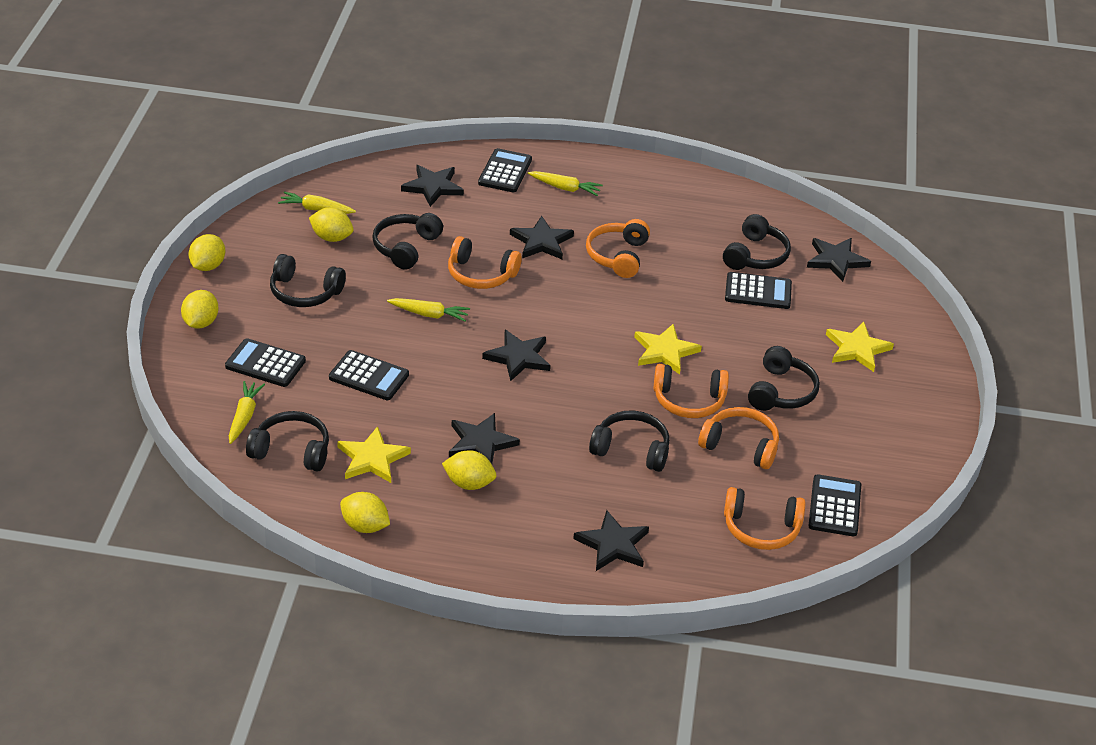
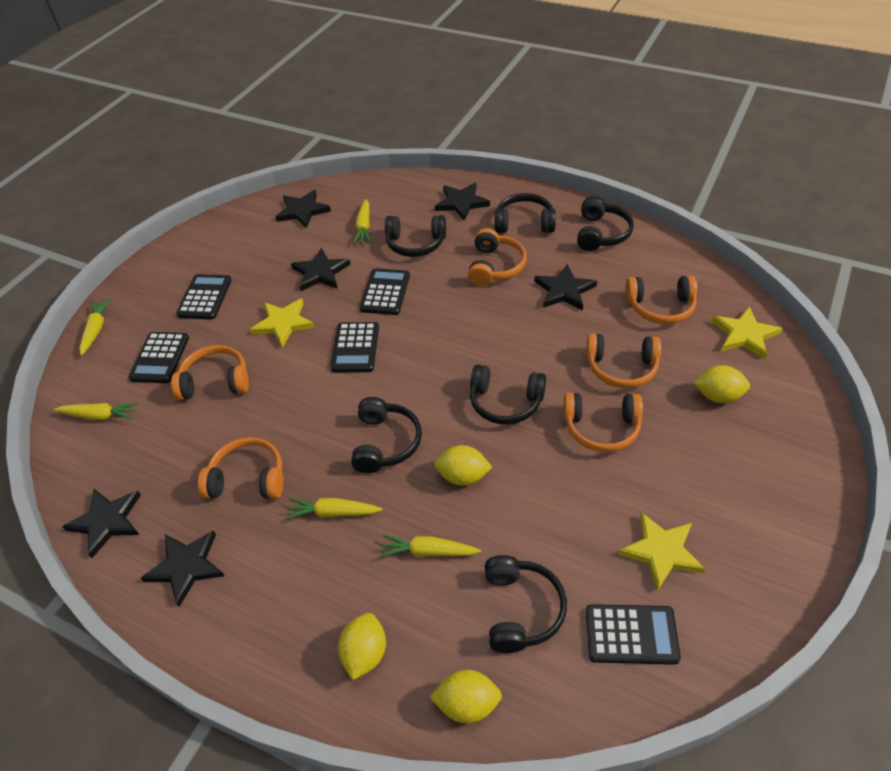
orange headphones: 5 -> 6
yellow carrot: 4 -> 5
yellow lemon: 5 -> 4

